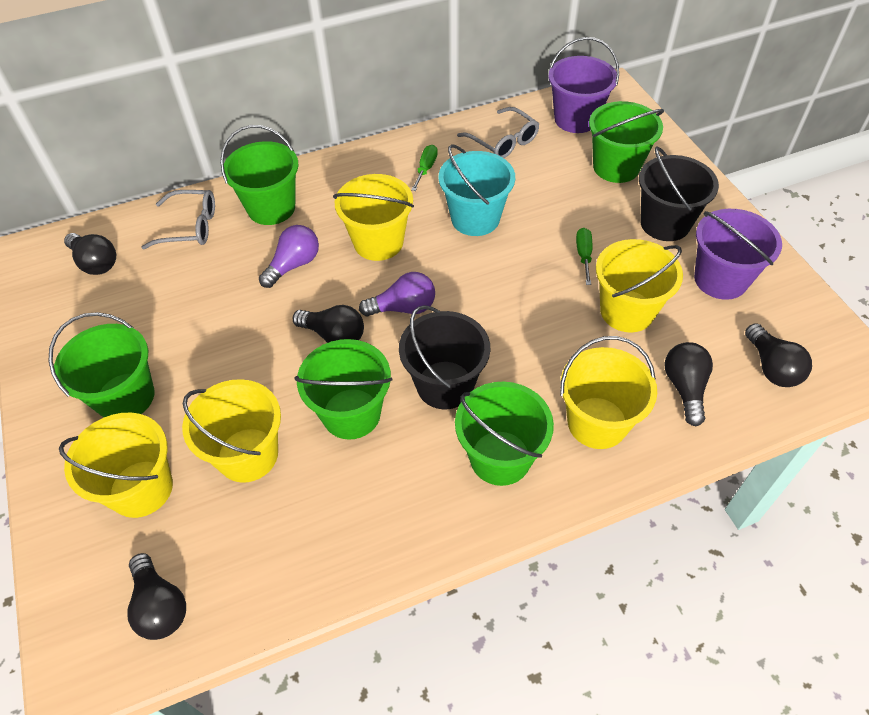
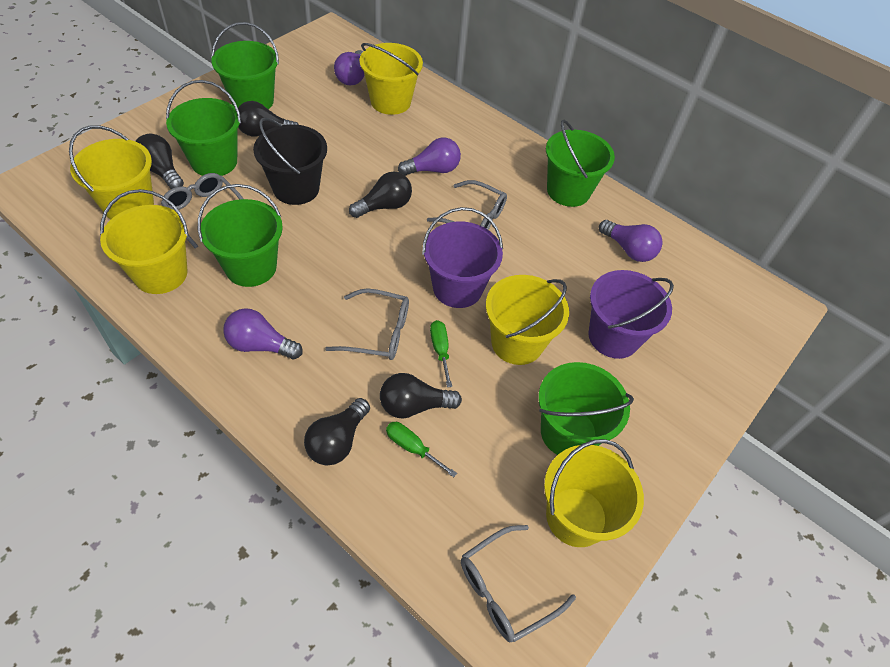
black bucket: 2 -> 1
grey glasses: 2 -> 4
purple light bulb: 2 -> 4
turquoise bucket: 1 -> 0

